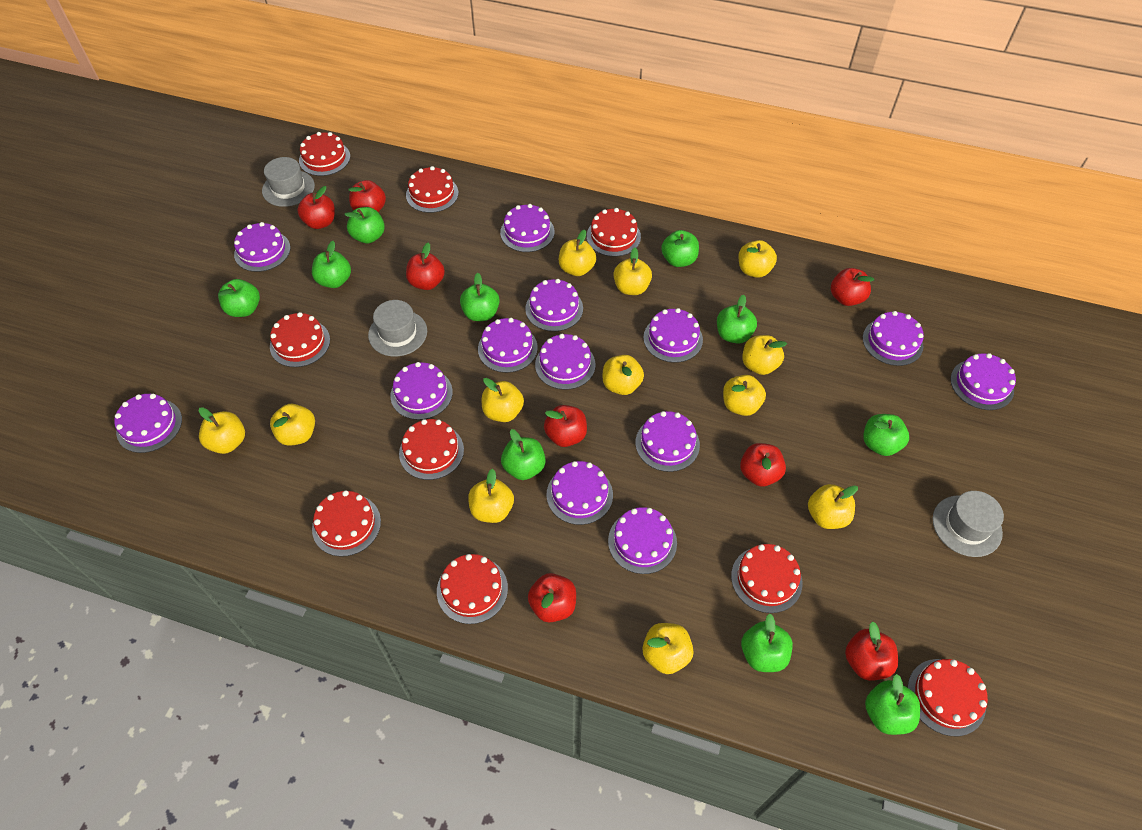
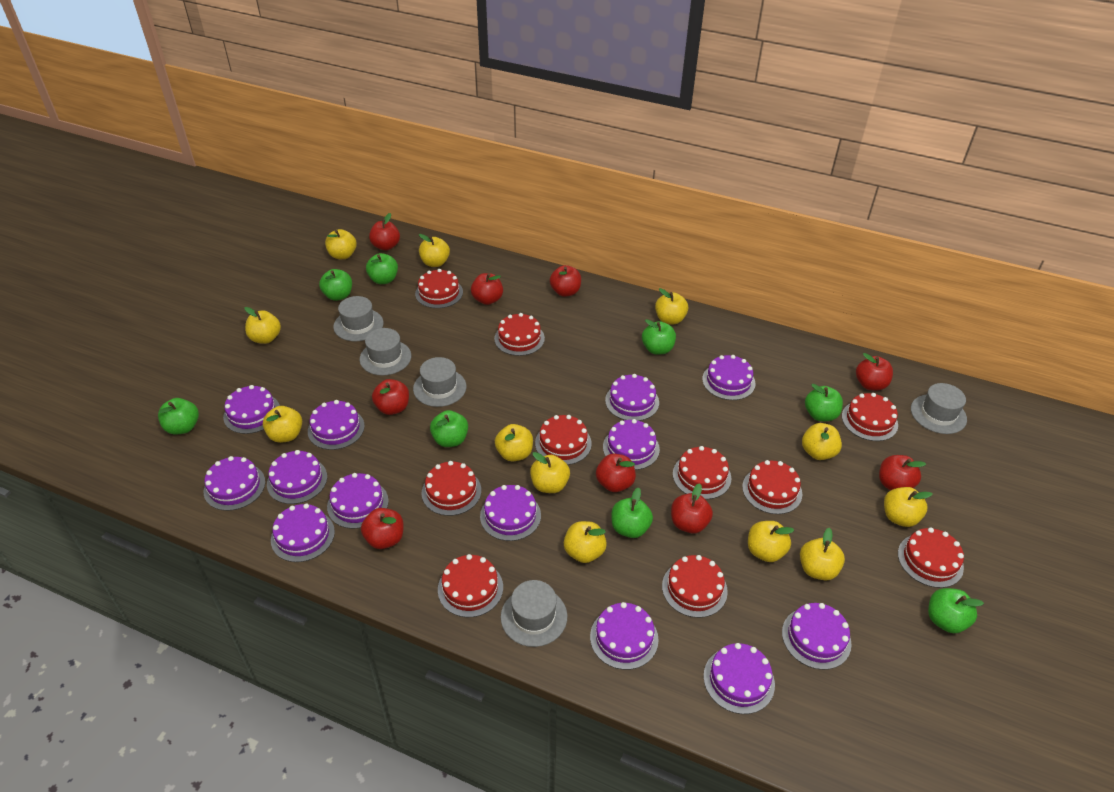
green apple: 10 -> 8
grey hat: 3 -> 5
red apple: 8 -> 9
red cake: 9 -> 10

